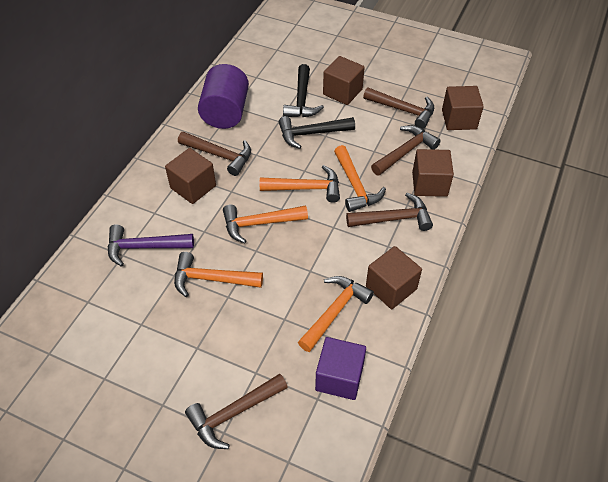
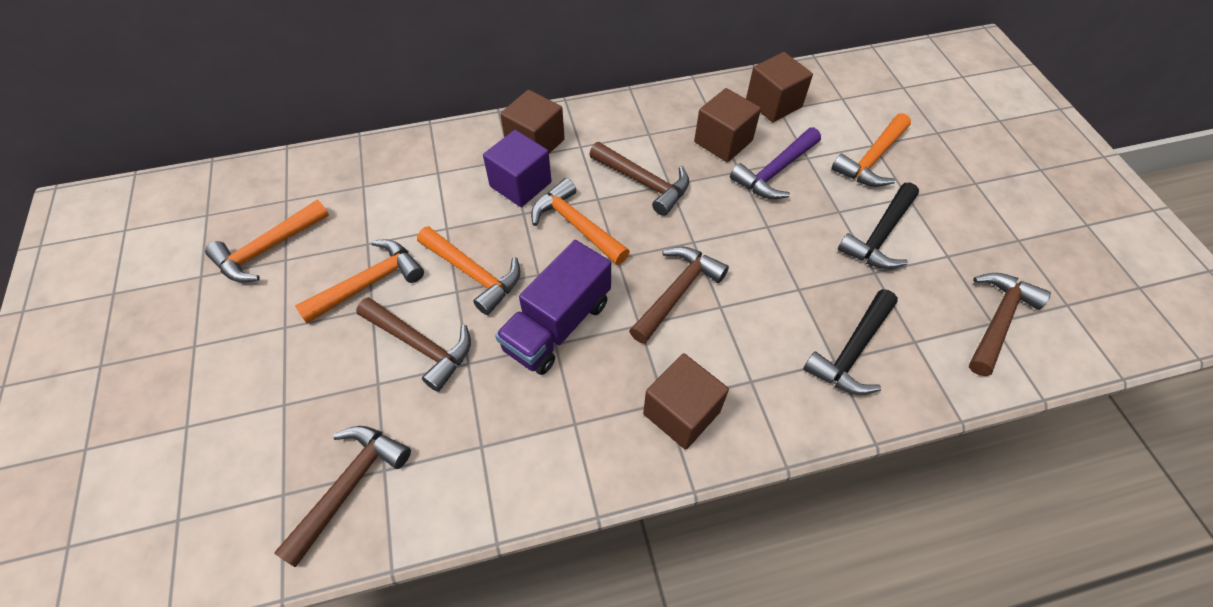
brown cube: 5 -> 4
purple cylinder: 1 -> 0
purple truck: 0 -> 1

